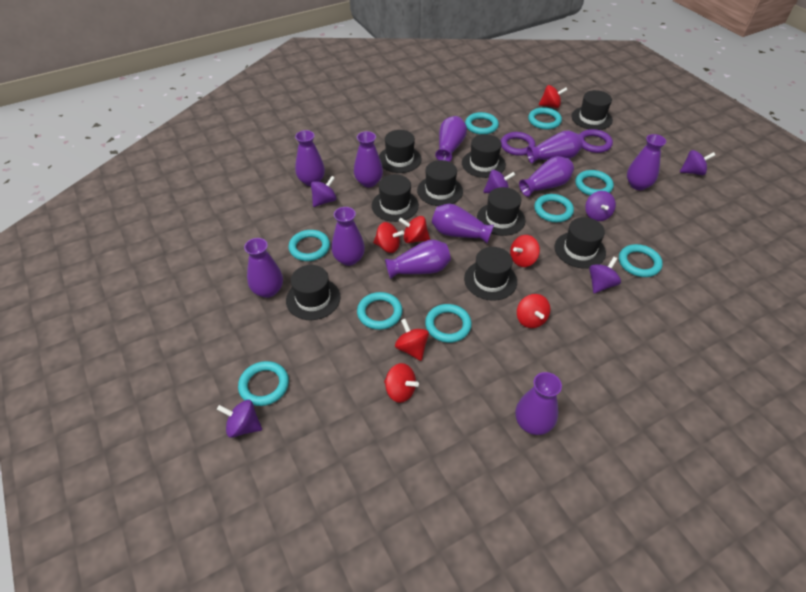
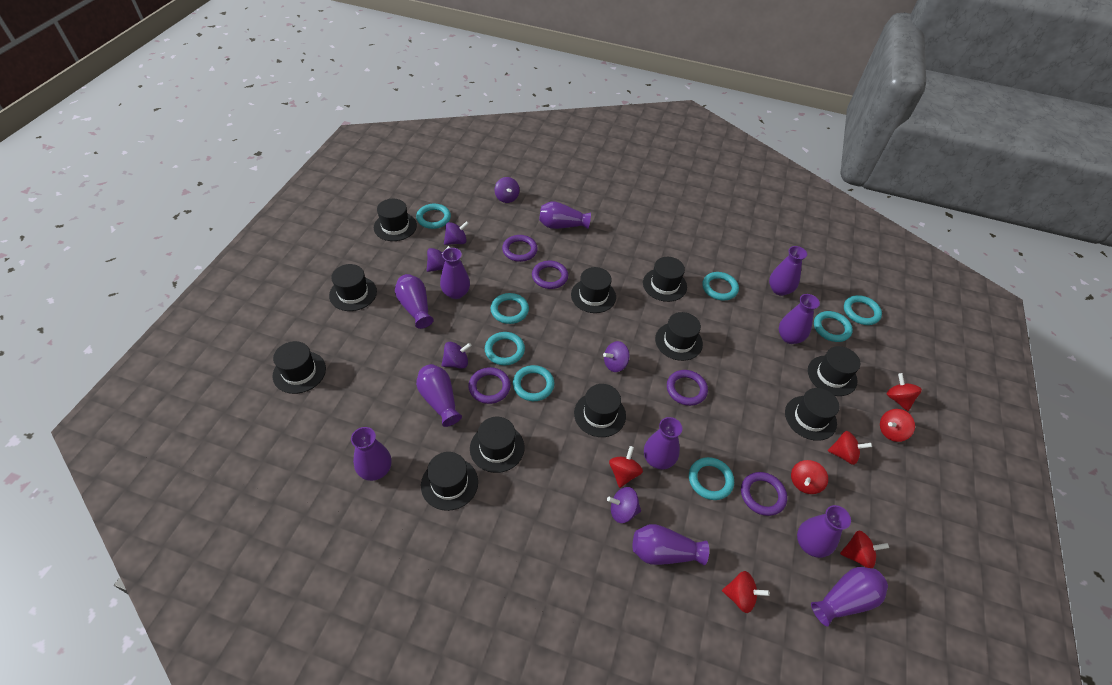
black hat: 9 -> 11
purple ring: 2 -> 5
turquoise ring: 9 -> 8

